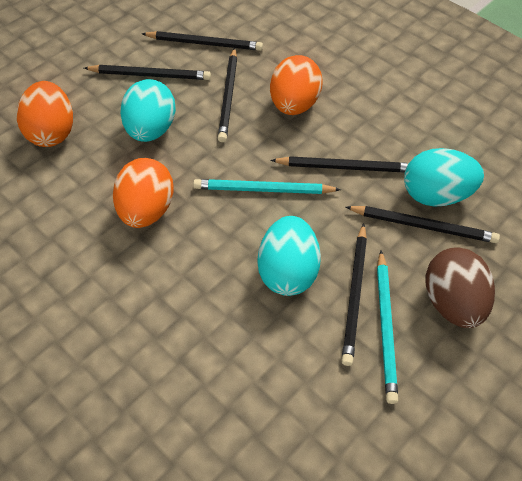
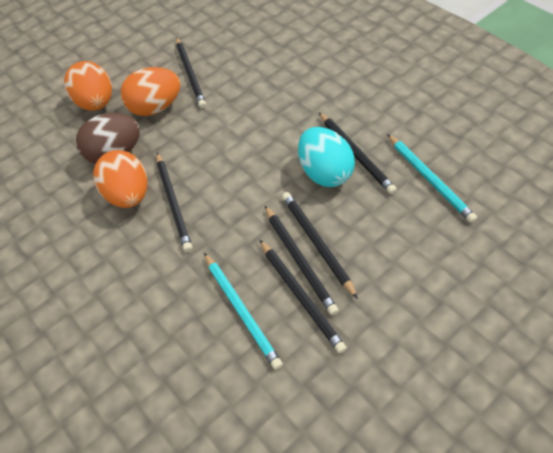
turquoise egg: 3 -> 1

